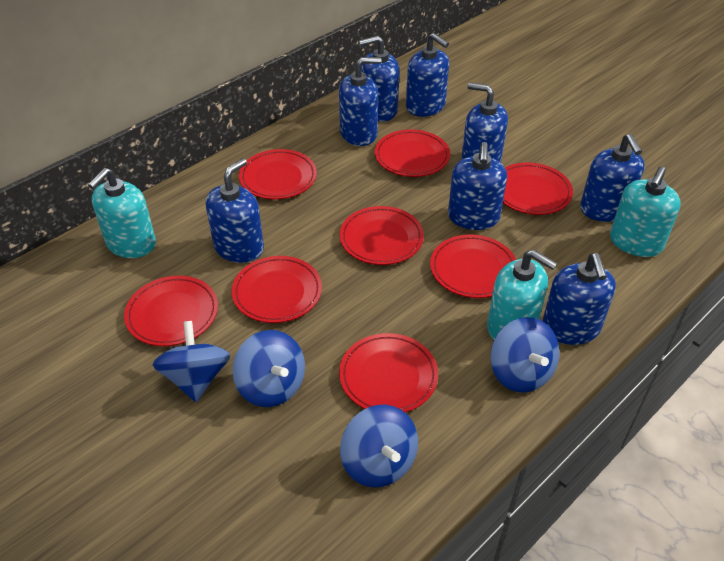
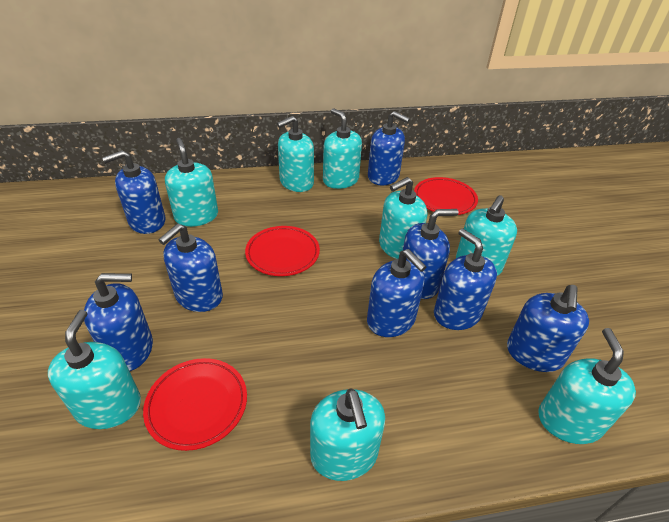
blue spinning top: 4 -> 0
red plate: 8 -> 3
turquoise soap dispenser: 3 -> 8

